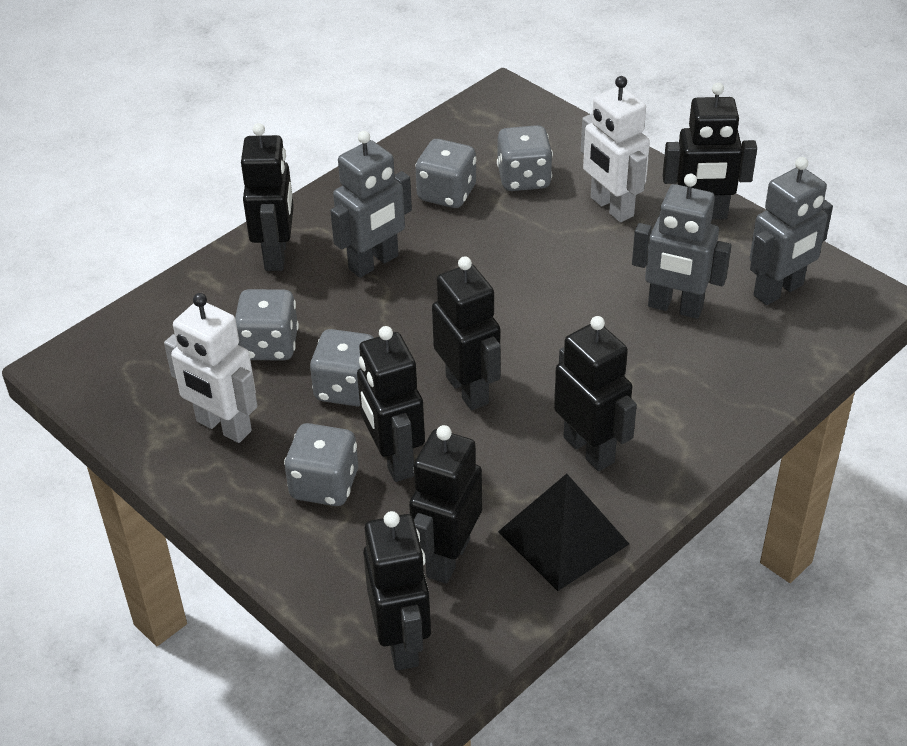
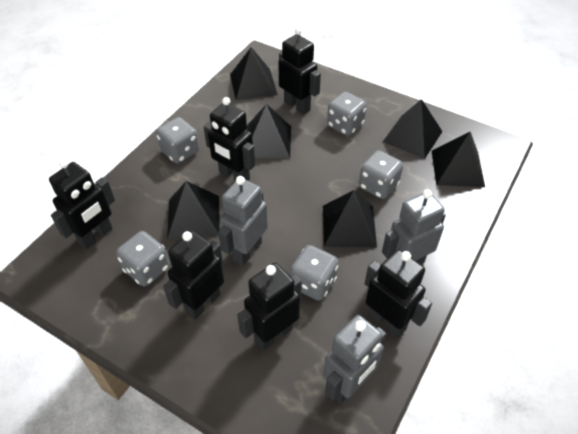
black pyramid: 1 -> 6
black robot: 7 -> 6
white robot: 2 -> 0

